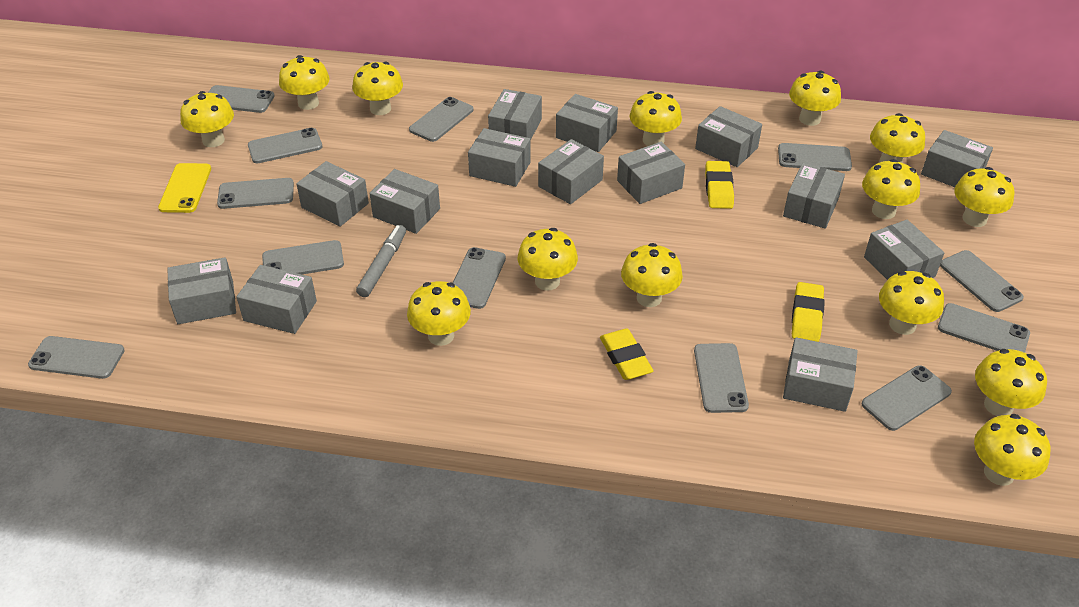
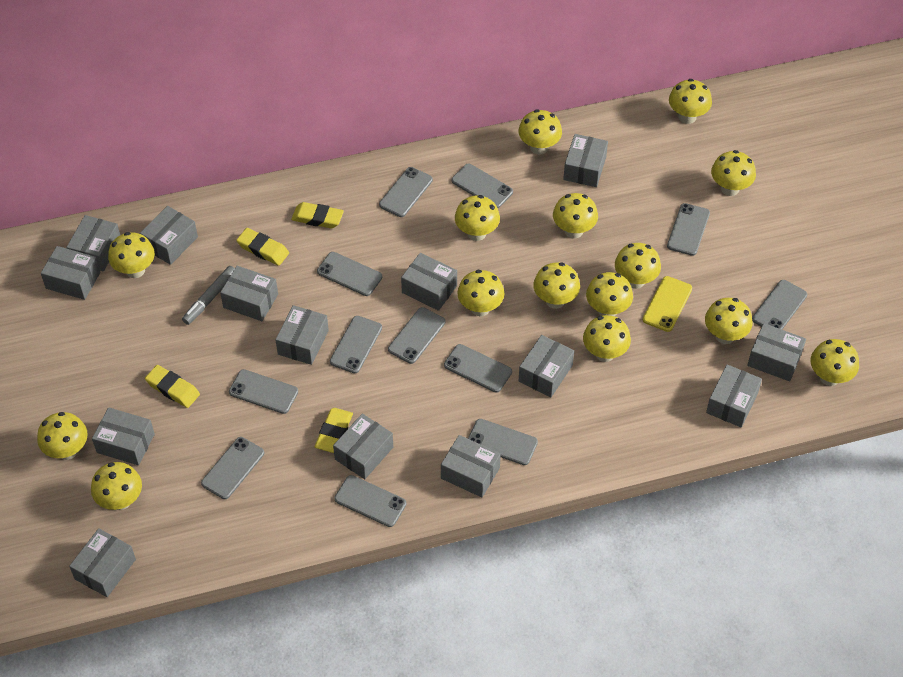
yellow eraser: 3 -> 4
yellow mushroom: 14 -> 15

